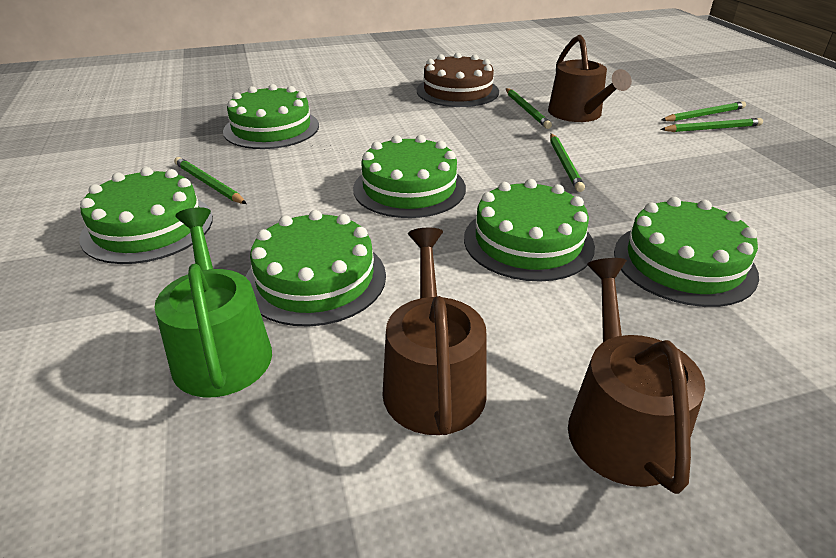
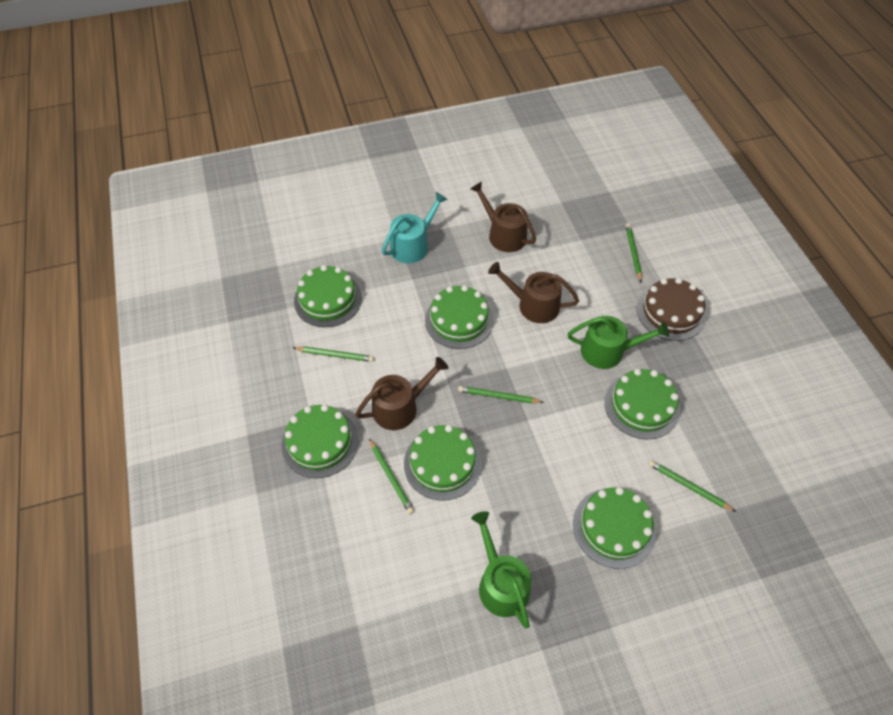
green watering can: 1 -> 2
turquoise watering can: 0 -> 1

